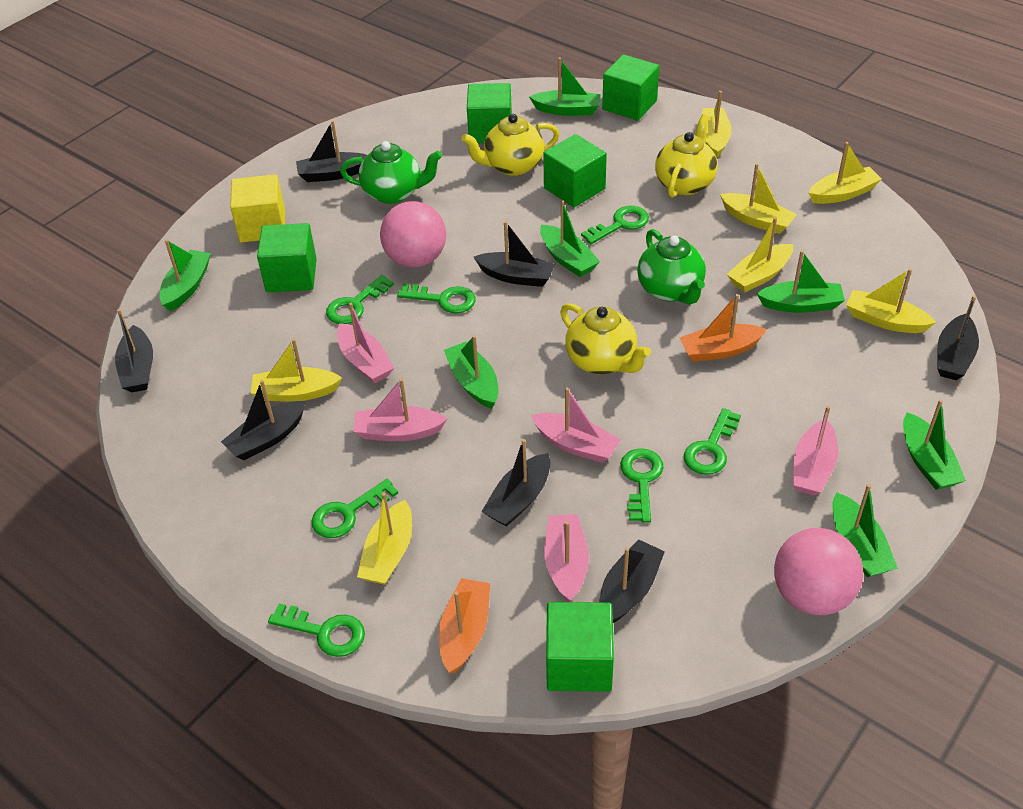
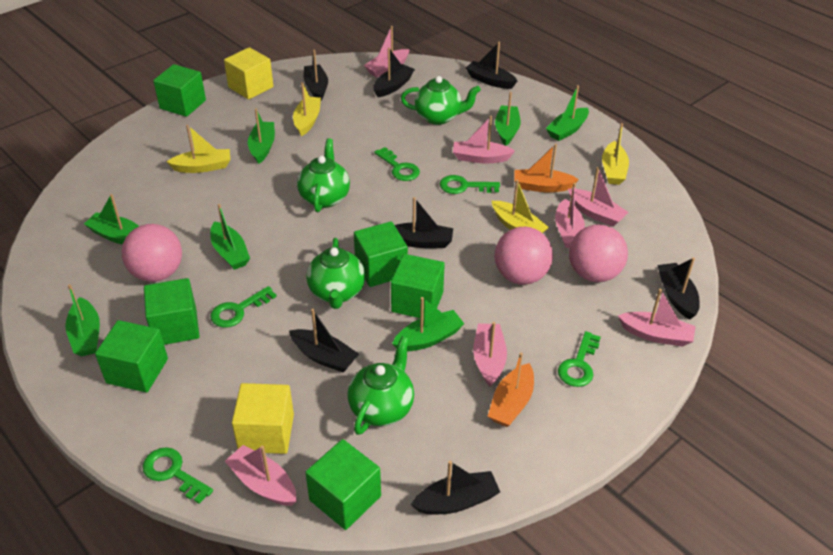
green cube: 5 -> 6
green key: 7 -> 5
green teapot: 2 -> 4
pink ball: 2 -> 3
pink boat: 5 -> 7
yellow boat: 7 -> 4
yellow cube: 1 -> 2
yellow teapot: 3 -> 0

